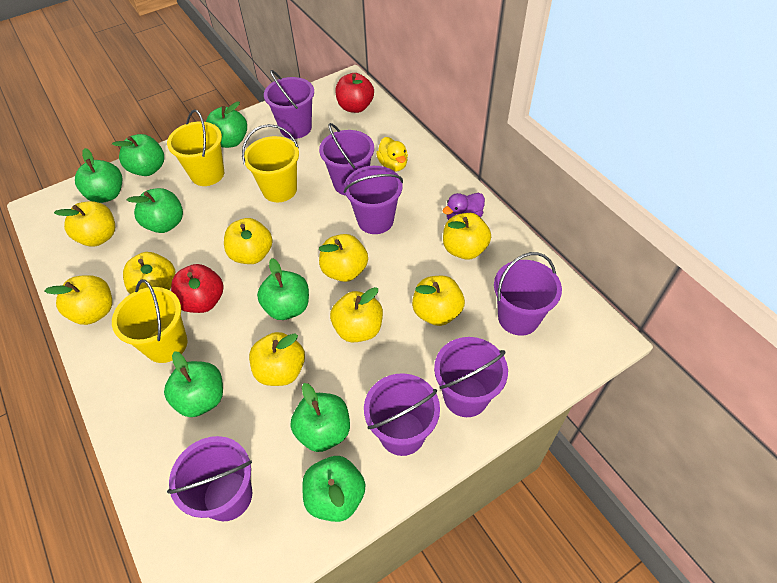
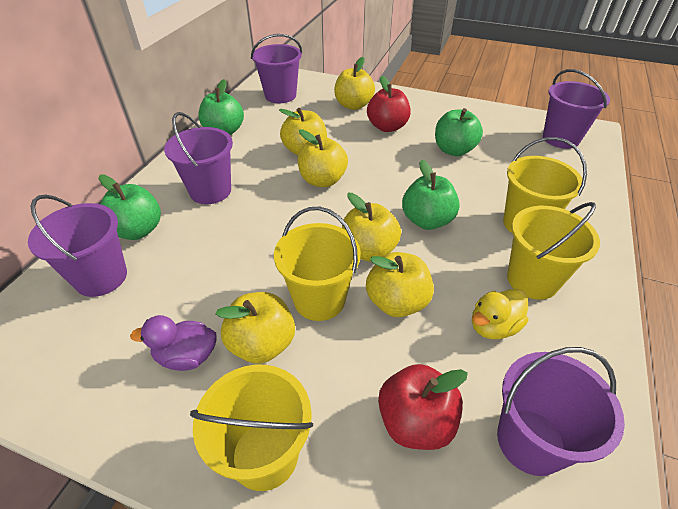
green apple: 8 -> 4
purple bucket: 7 -> 5
yellow apple: 9 -> 6
yellow bucket: 3 -> 4

